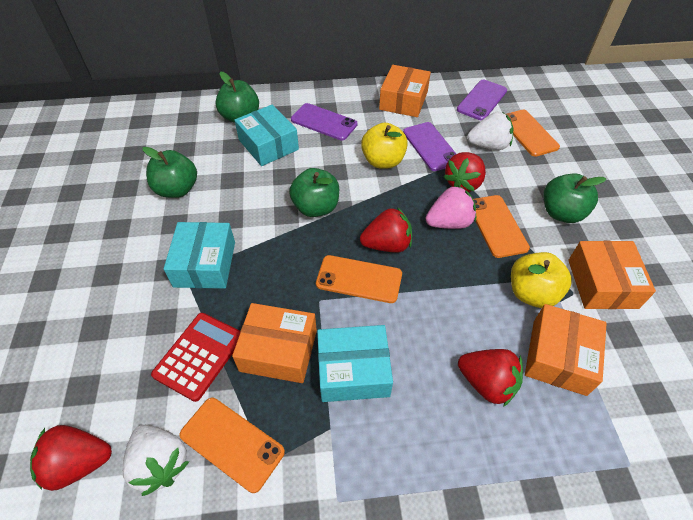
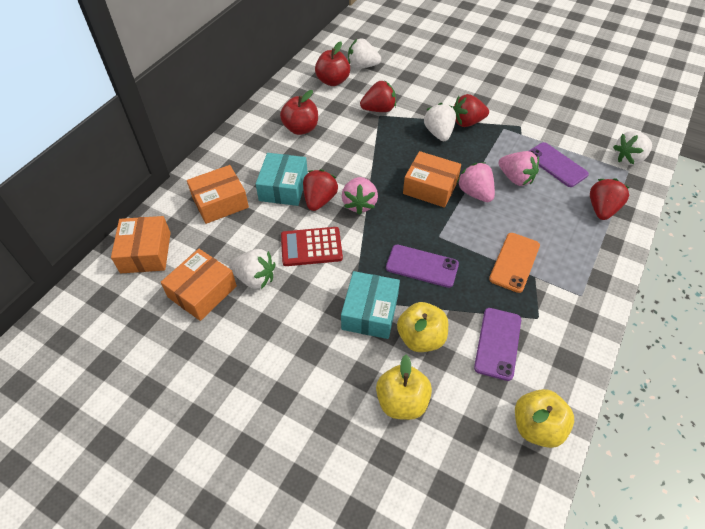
green apple: 4 -> 0
orange phone: 4 -> 1
pink strawberry: 1 -> 3
red apple: 0 -> 2
turquoise box: 3 -> 2
white strawberry: 2 -> 4
yellow apple: 2 -> 3

